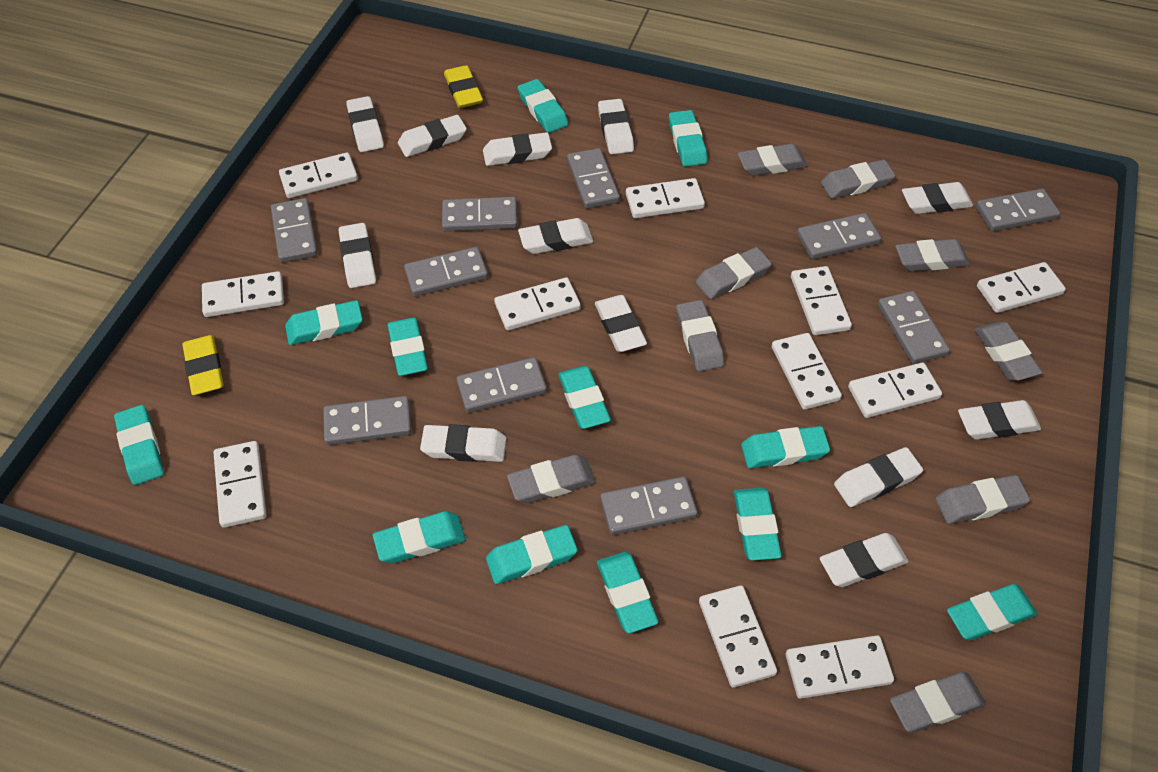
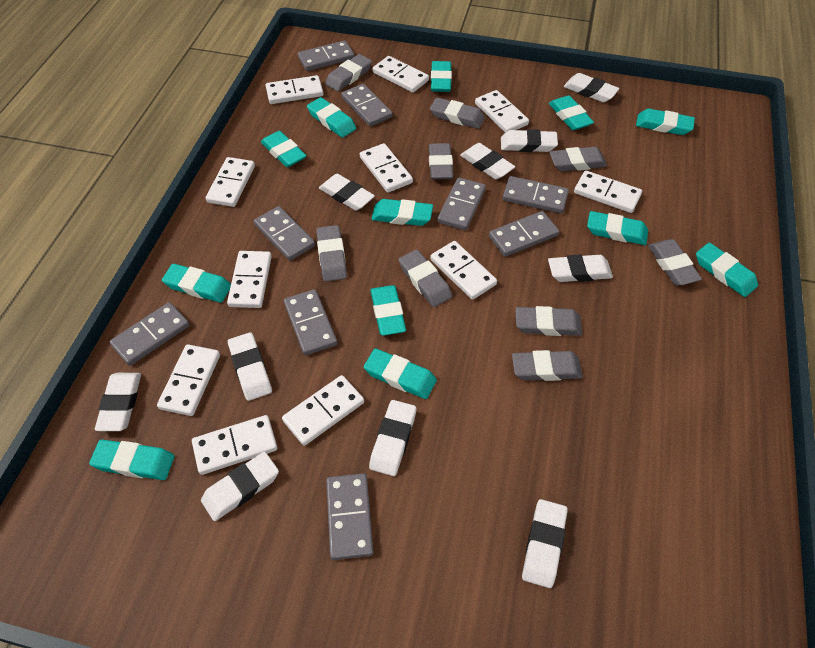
grey domino: 10 -> 9
white eraser: 12 -> 10
yellow eraser: 2 -> 0

